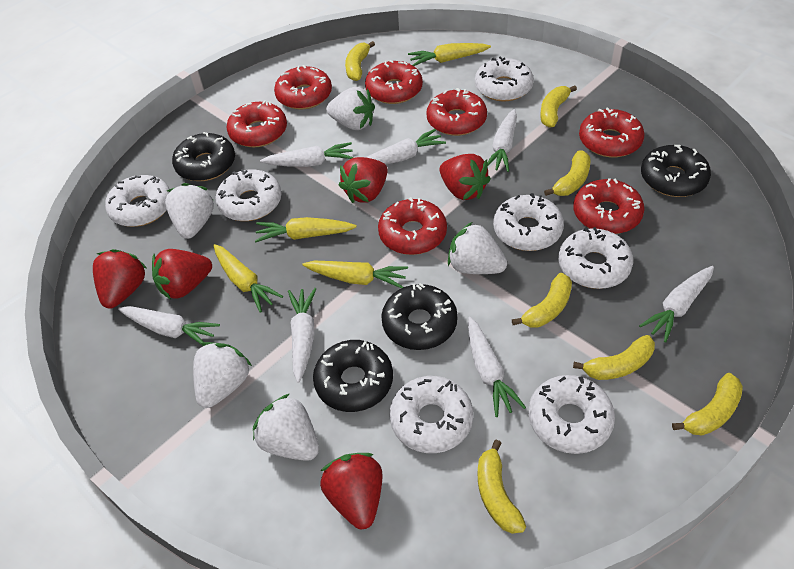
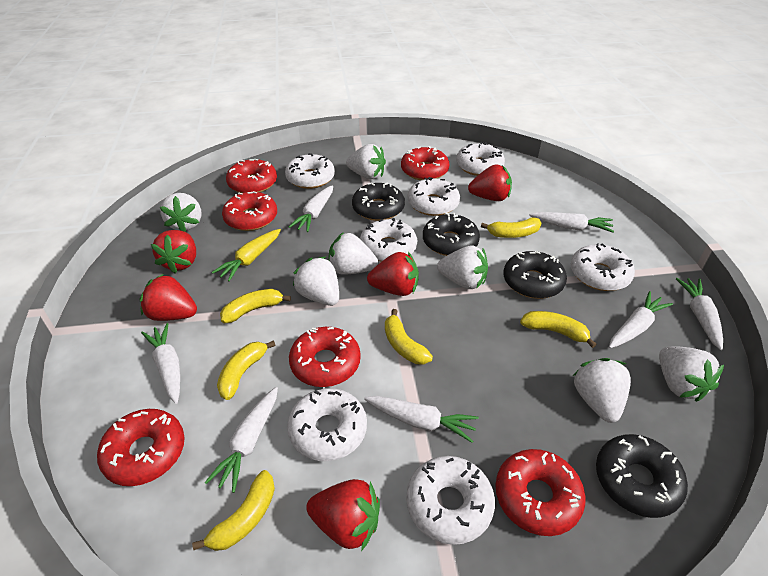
red donut: 7 -> 6
white strawberry: 5 -> 7
yellow banana: 7 -> 6
yellow carrot: 4 -> 1

